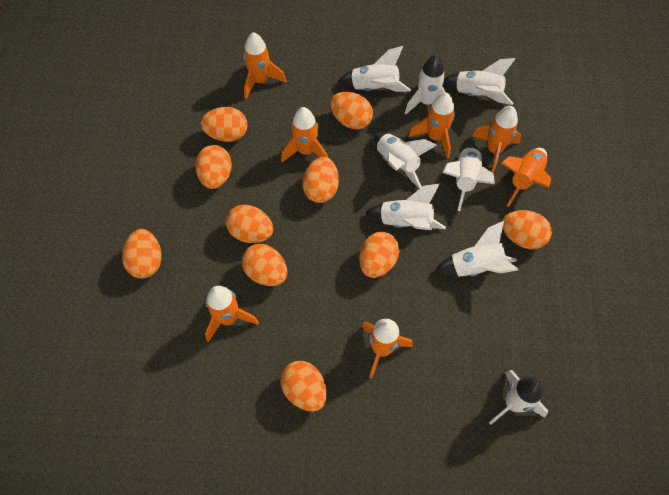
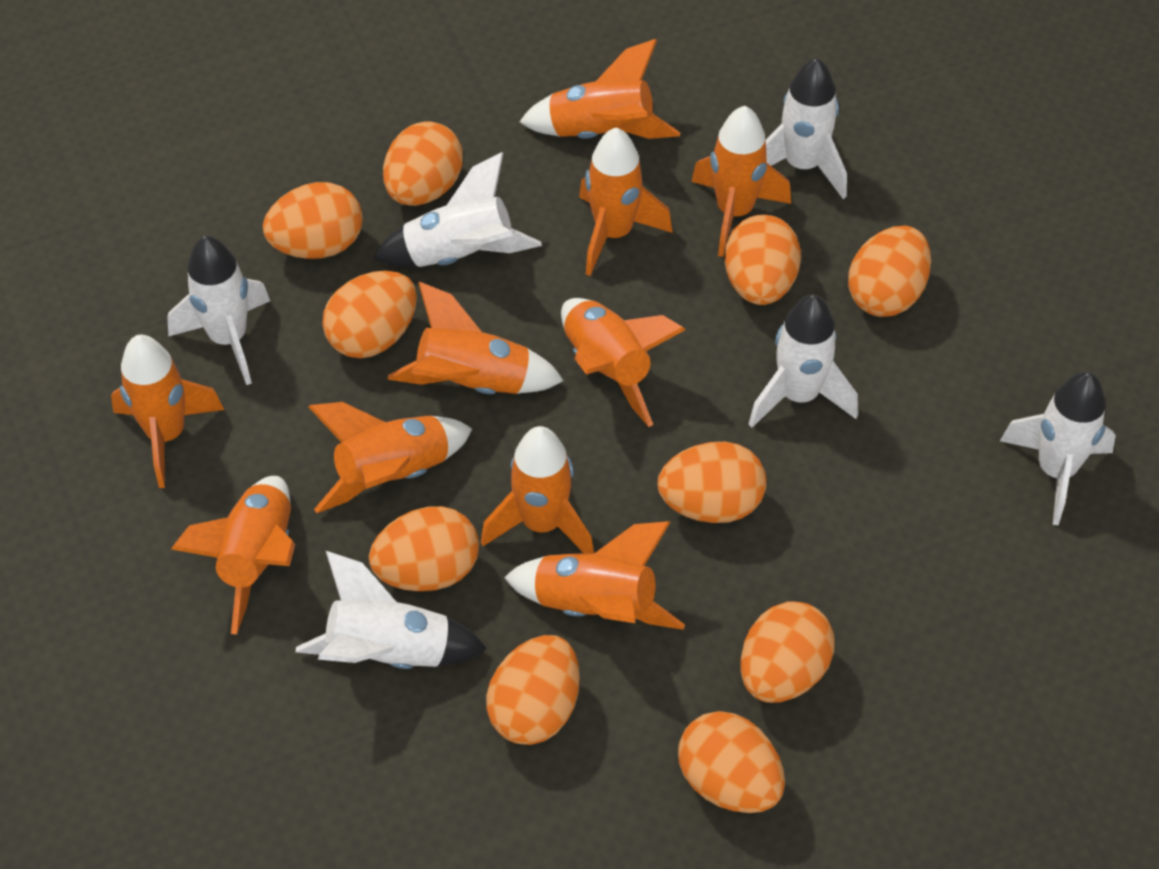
orange rocket: 7 -> 10
white rocket: 8 -> 6

